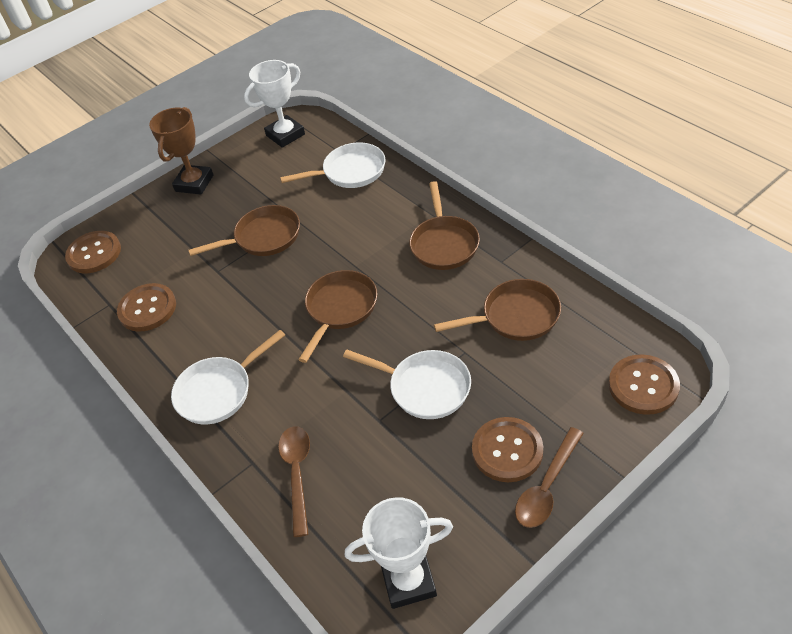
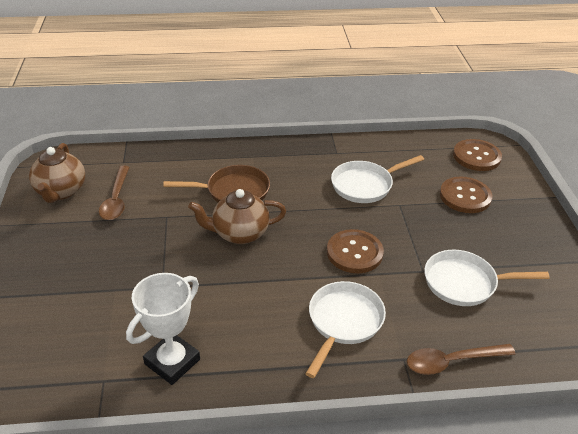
brown button: 4 -> 3
brown pan: 4 -> 1
brown teapot: 0 -> 2
brown trophy: 1 -> 0
white trophy: 2 -> 1

